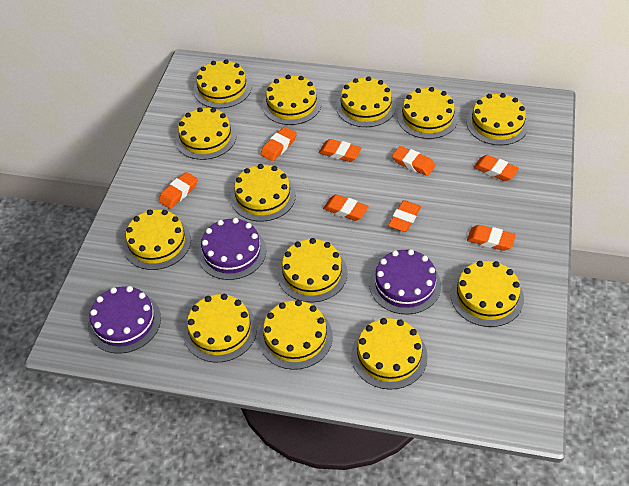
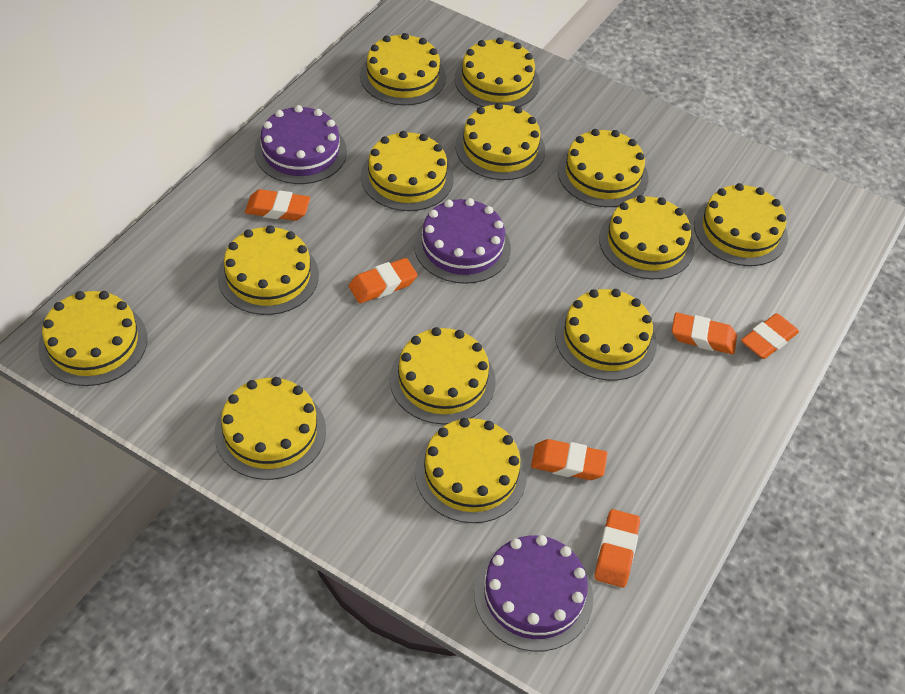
orange eraser: 8 -> 6

